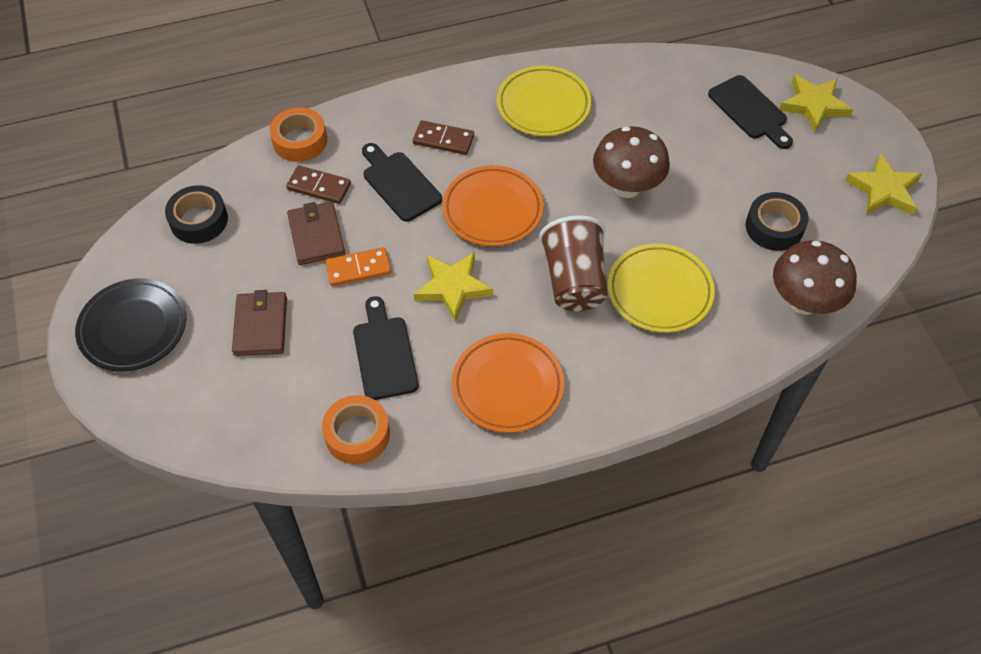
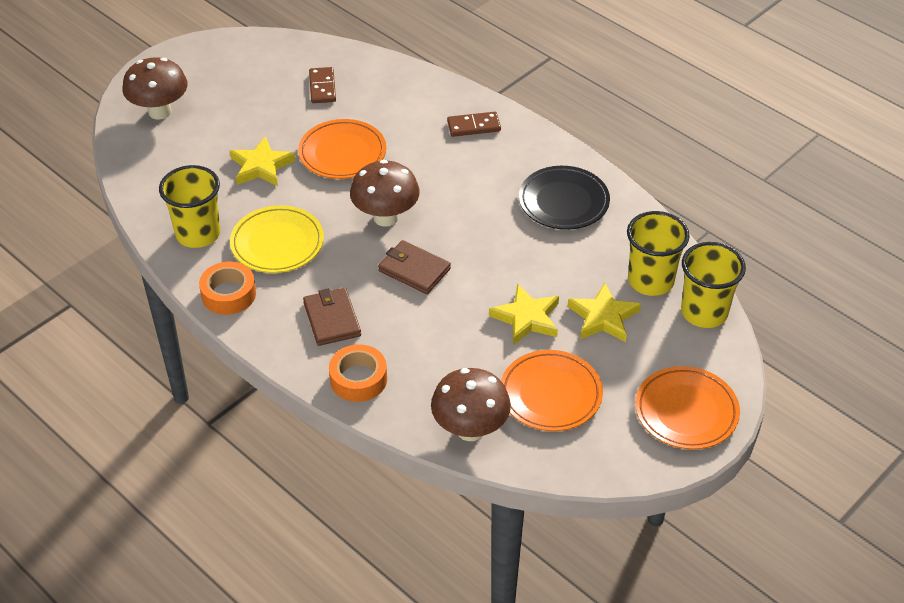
black cutting board: 3 -> 0
black tape: 2 -> 0
brown cup: 1 -> 0
brown mushroom: 2 -> 3
orange domino: 1 -> 0
orange plate: 2 -> 3
yellow cup: 0 -> 3
yellow plate: 2 -> 1

